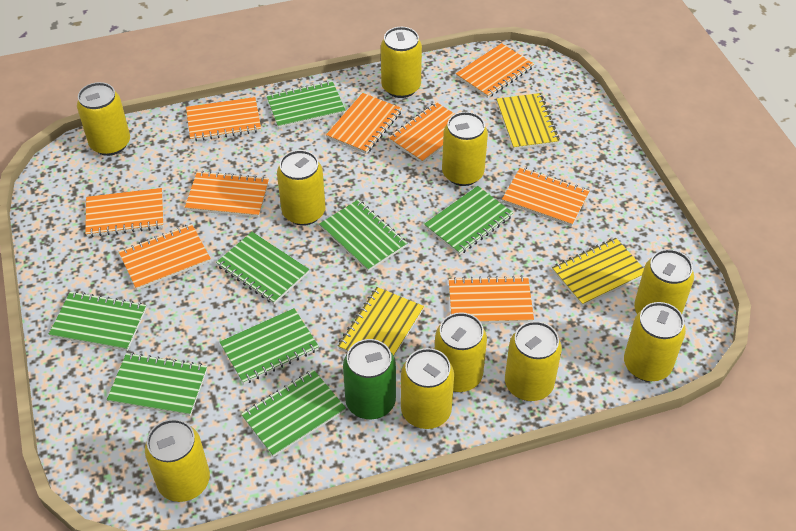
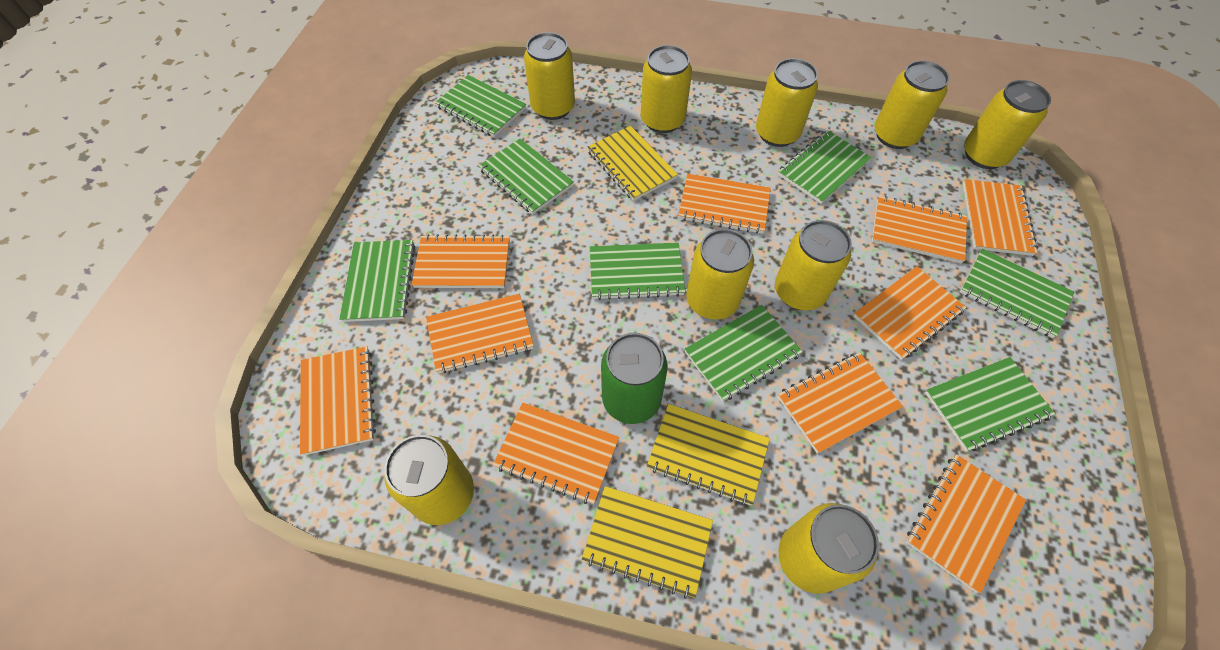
orange notebook: 9 -> 10
yellow can: 10 -> 9

